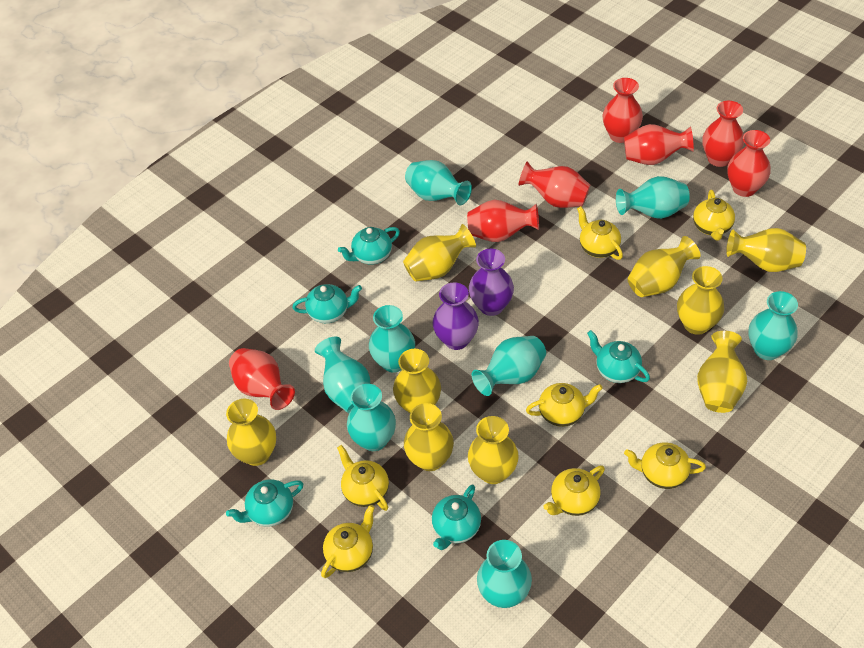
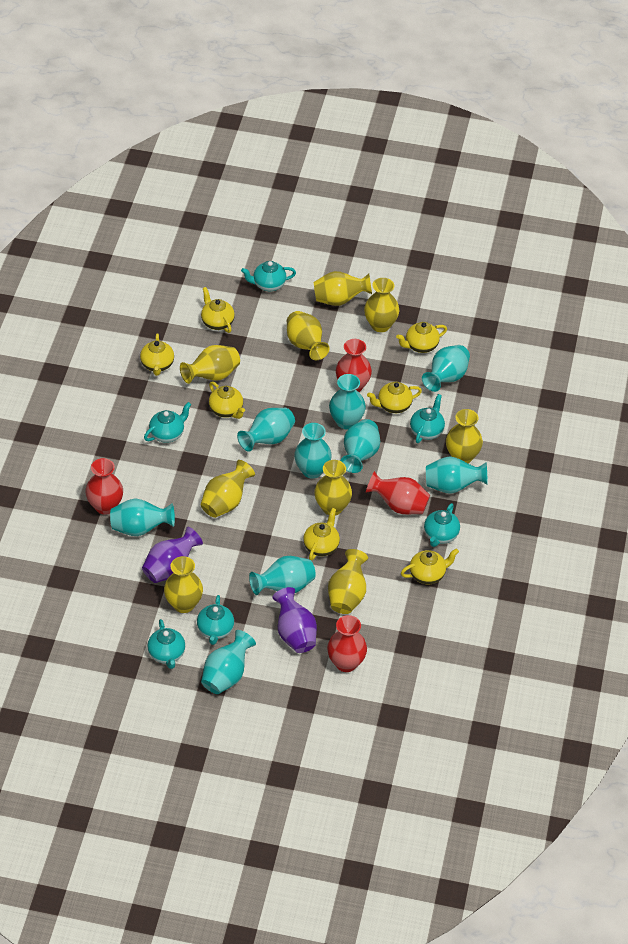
red vase: 7 -> 4
turquoise teapot: 5 -> 6
turquoise vase: 8 -> 9

